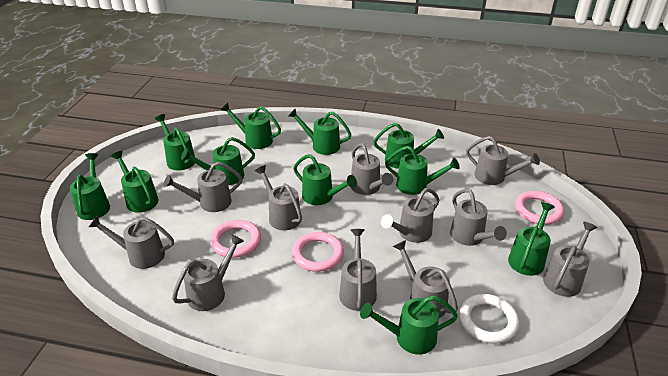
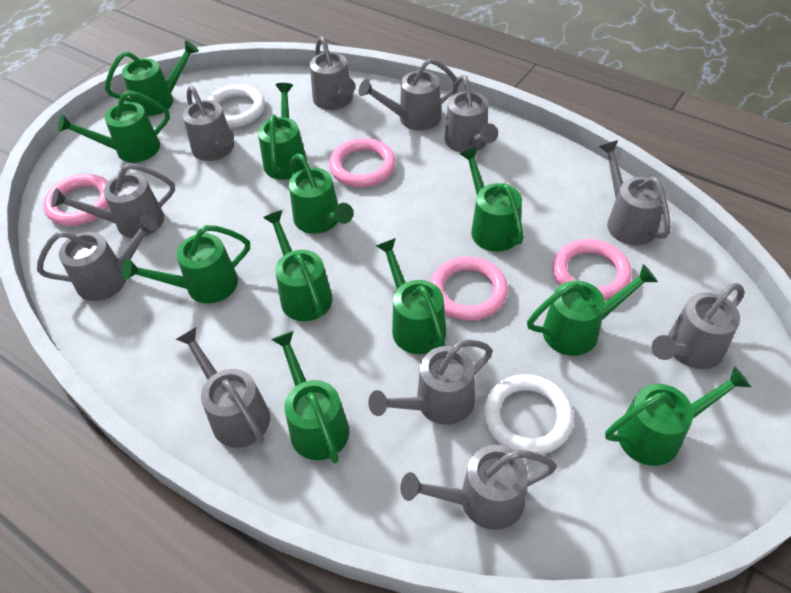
pink ring: 3 -> 4
white ring: 1 -> 2

